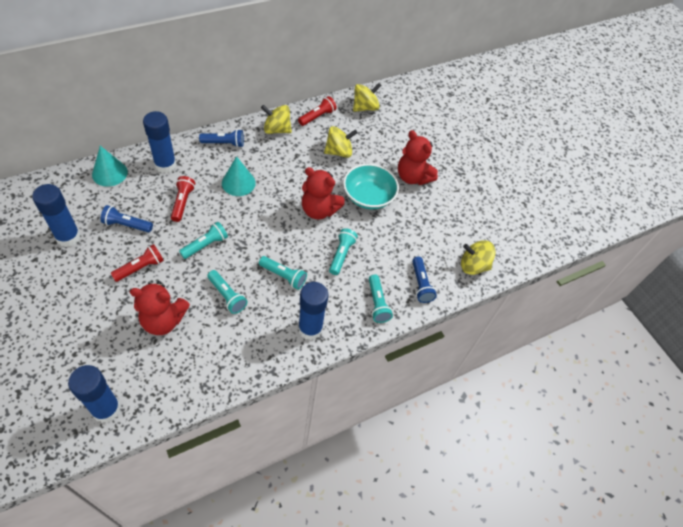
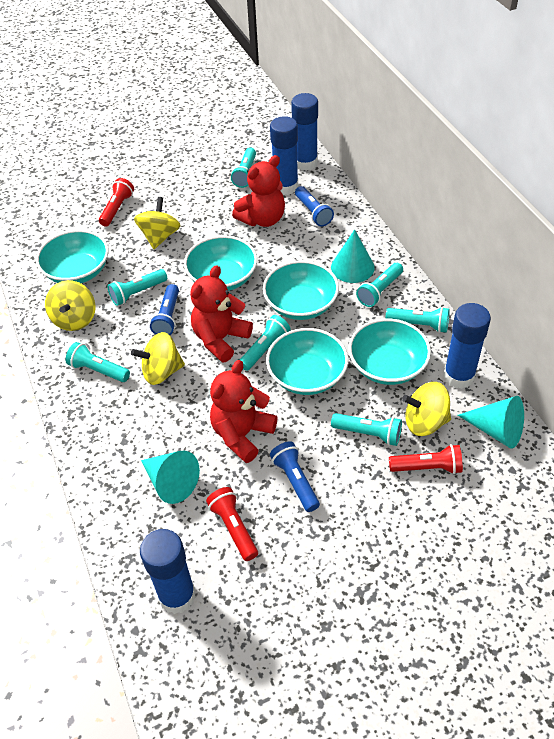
turquoise bowl: 1 -> 5
turquoise cone: 2 -> 3
turquoise flashlight: 5 -> 7

